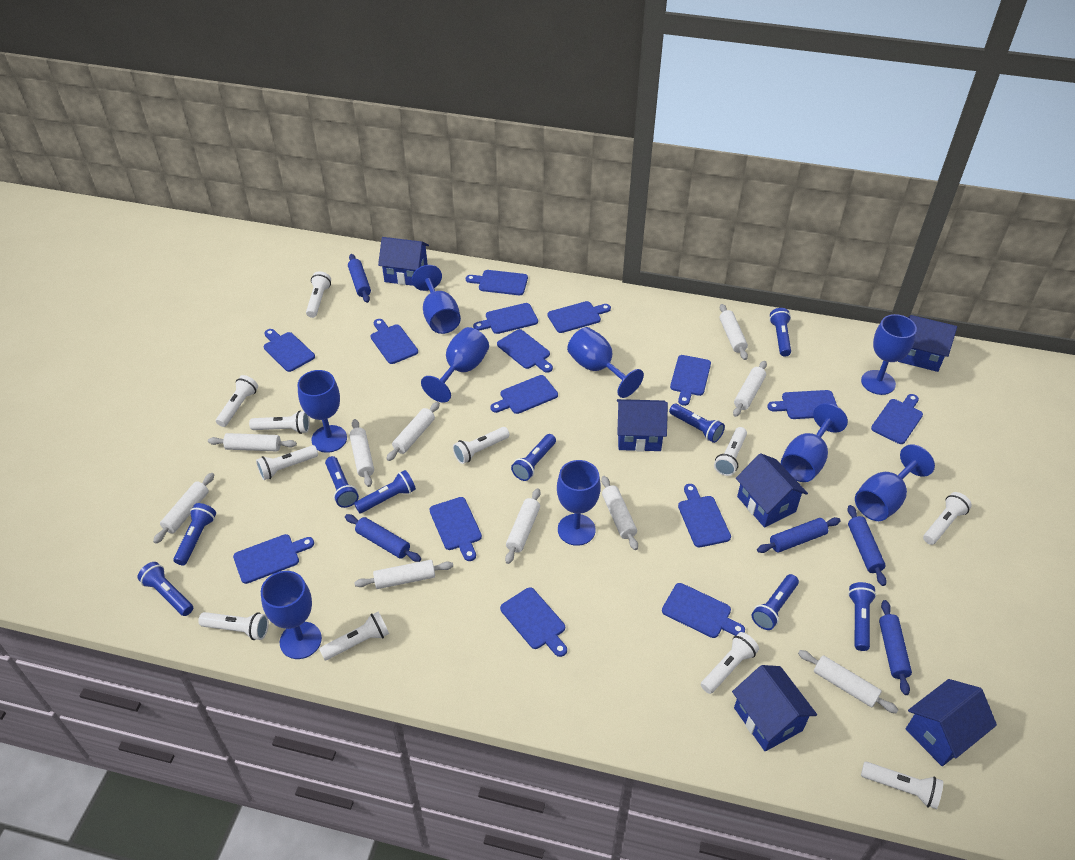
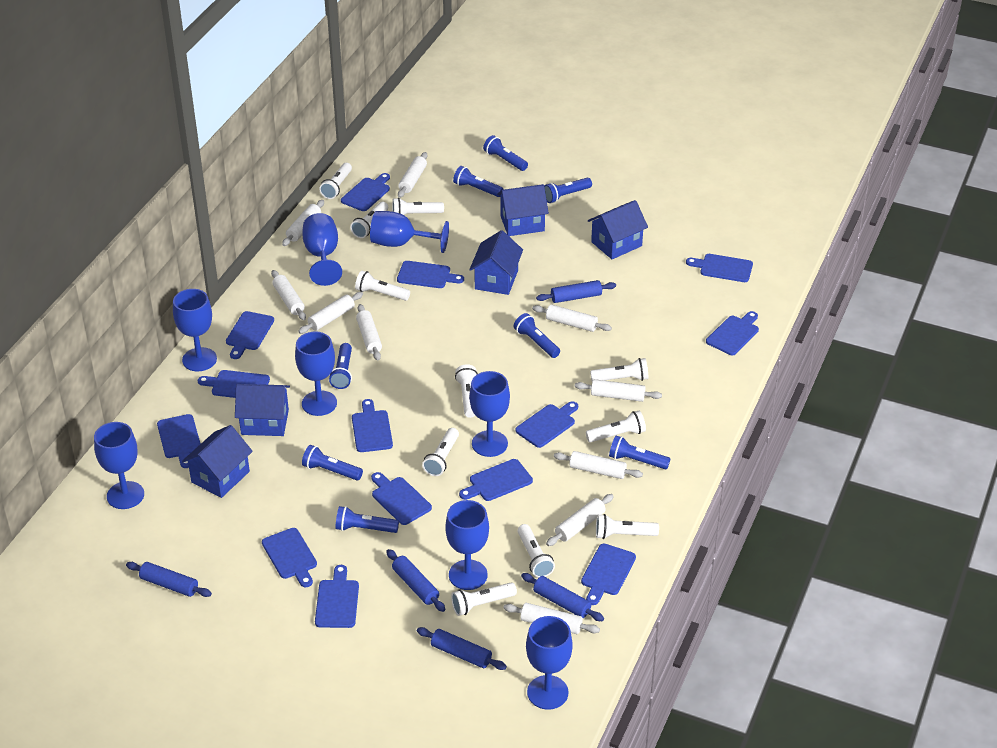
blue cutting board: 15 -> 14
blue flashlight: 9 -> 8
blue goblet: 9 -> 8
blue house: 6 -> 5

